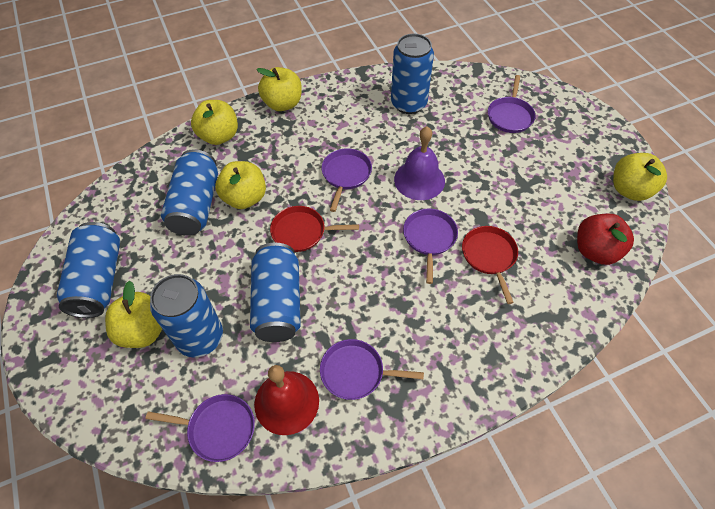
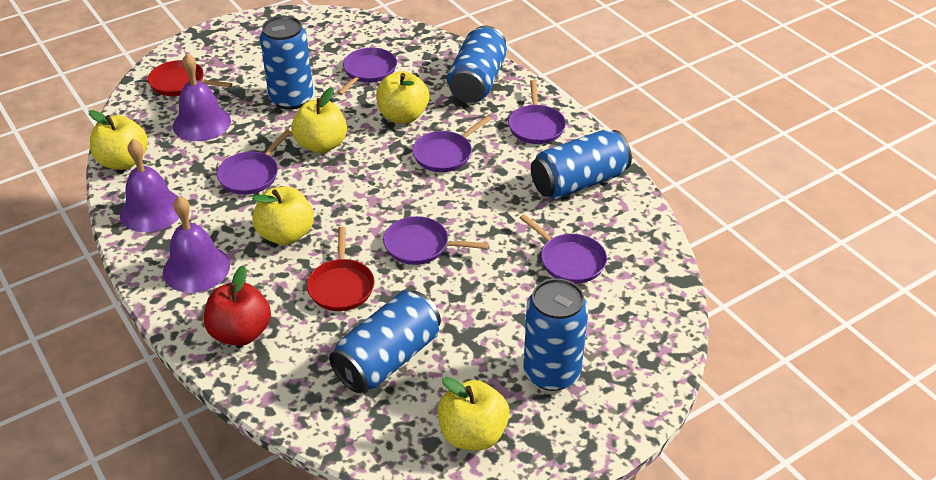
purple bell: 1 -> 3
purple pan: 5 -> 6
red bell: 1 -> 0

